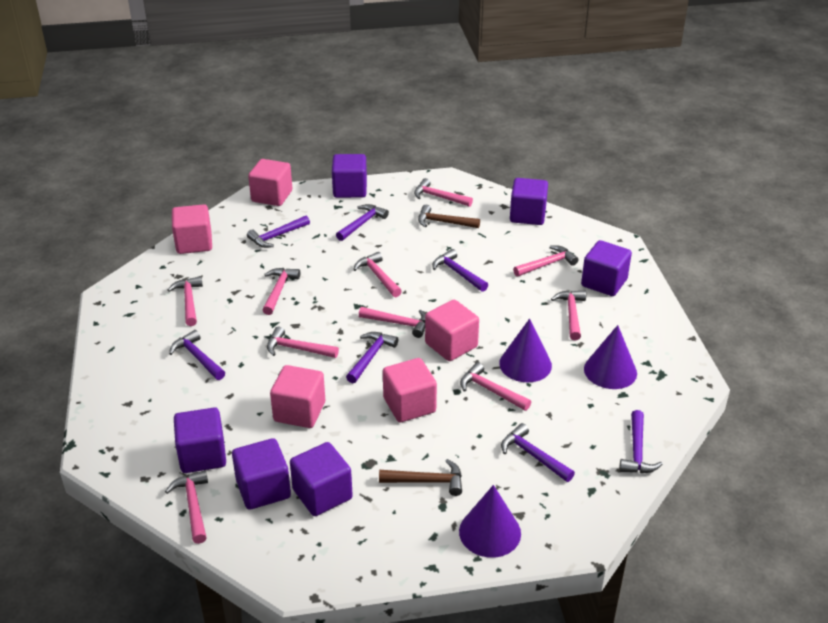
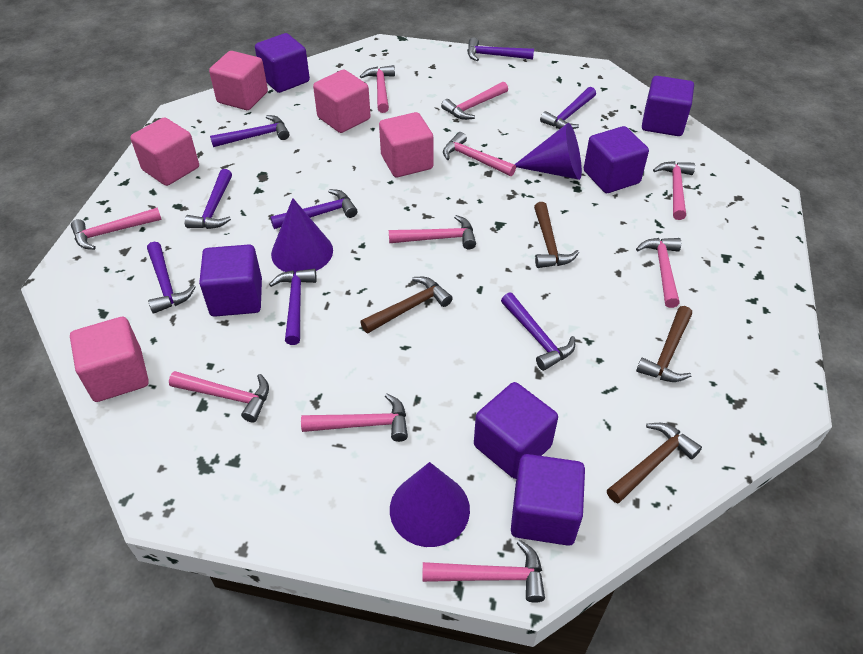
brown hammer: 2 -> 4
purple hammer: 7 -> 8

